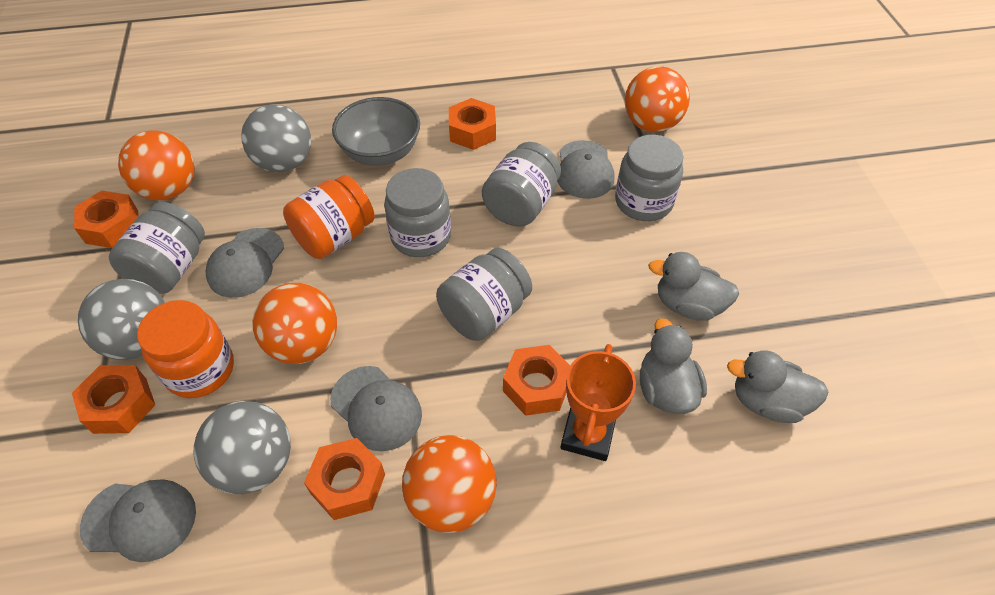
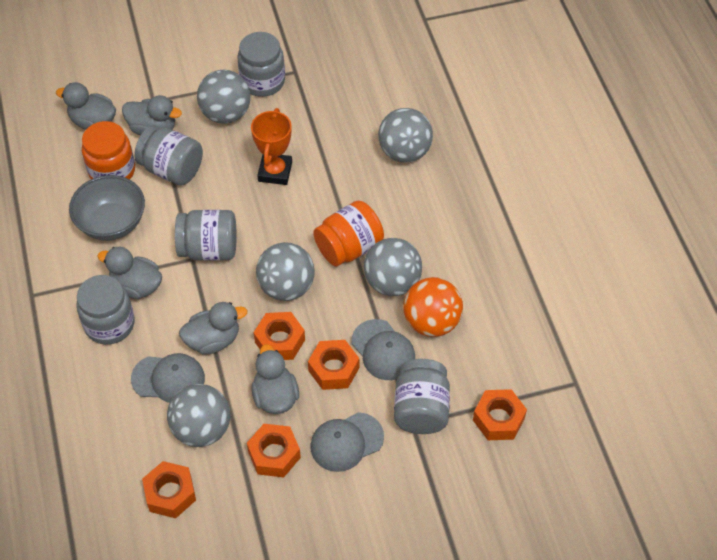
grey ball: 3 -> 5
grey cap: 4 -> 3
grey duck: 3 -> 5
orange ball: 4 -> 1

